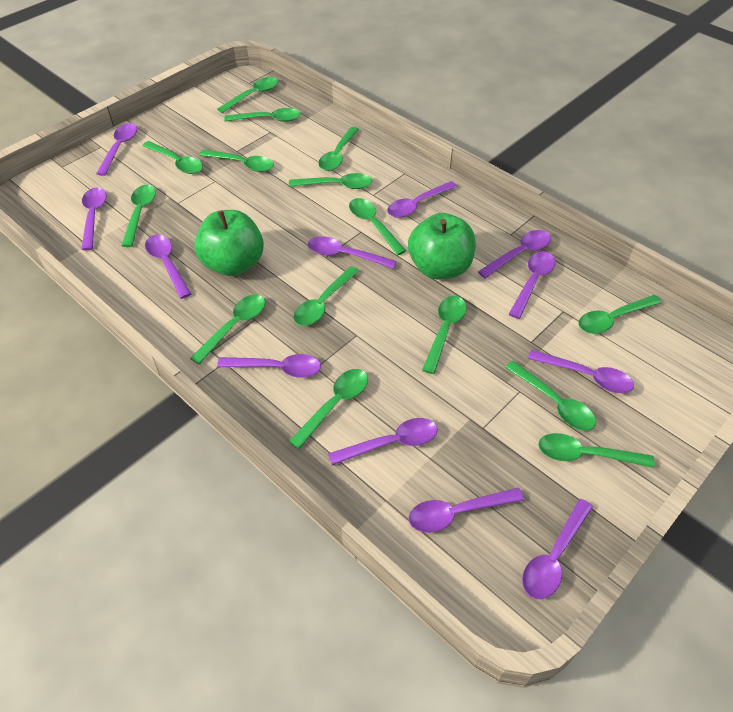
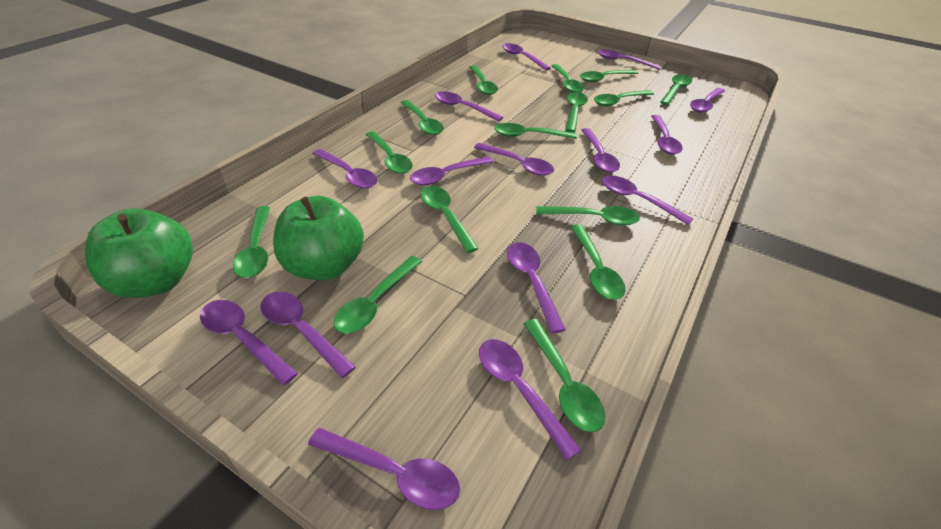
purple spoon: 12 -> 15

